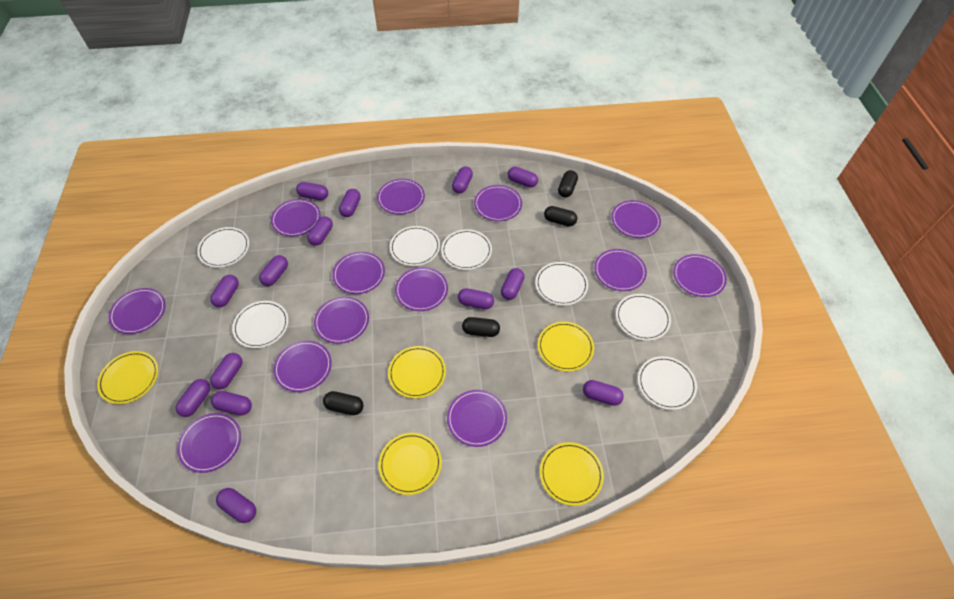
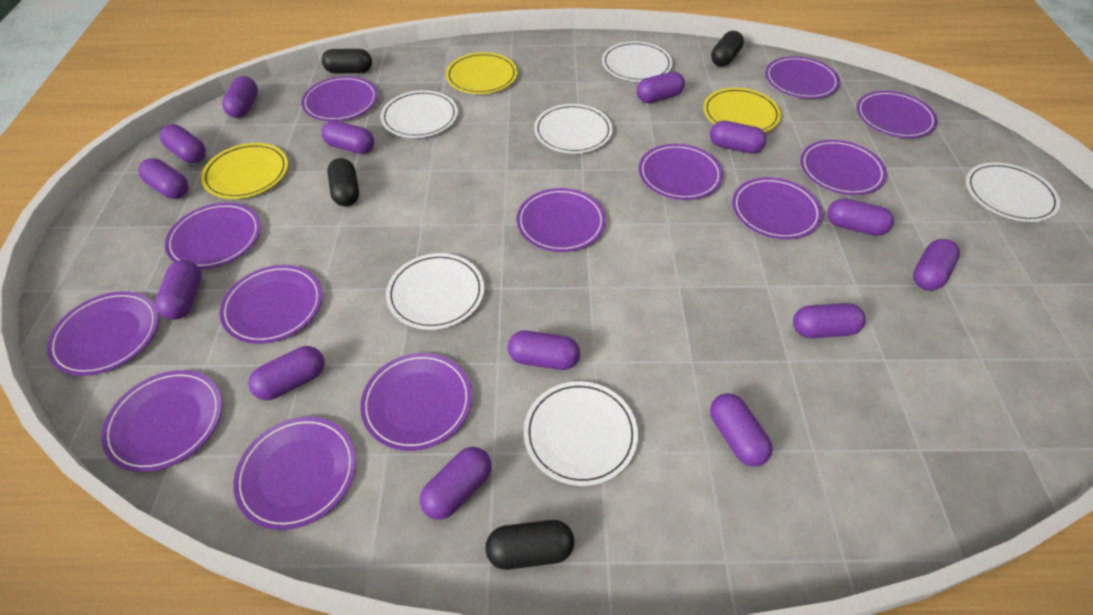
white plate: 7 -> 6
yellow plate: 5 -> 3

